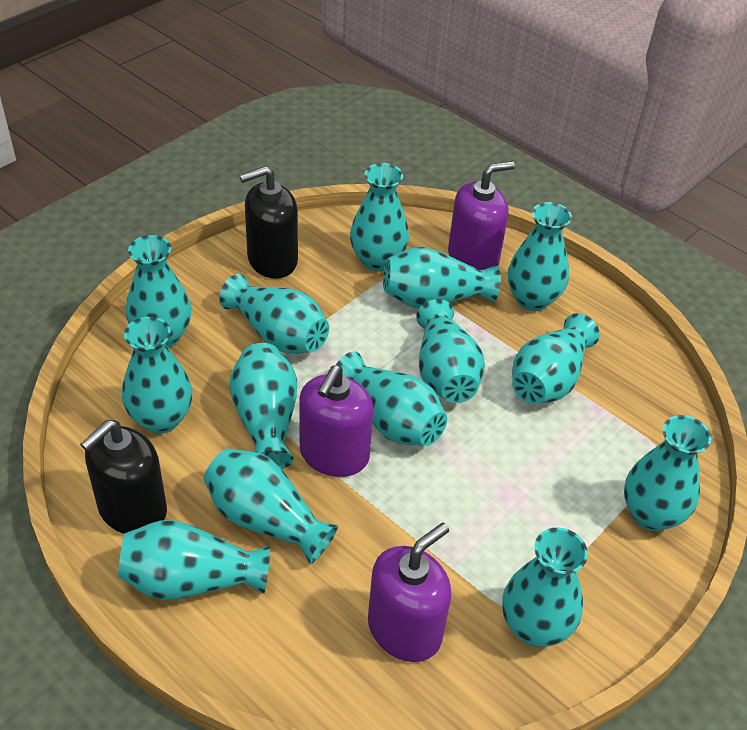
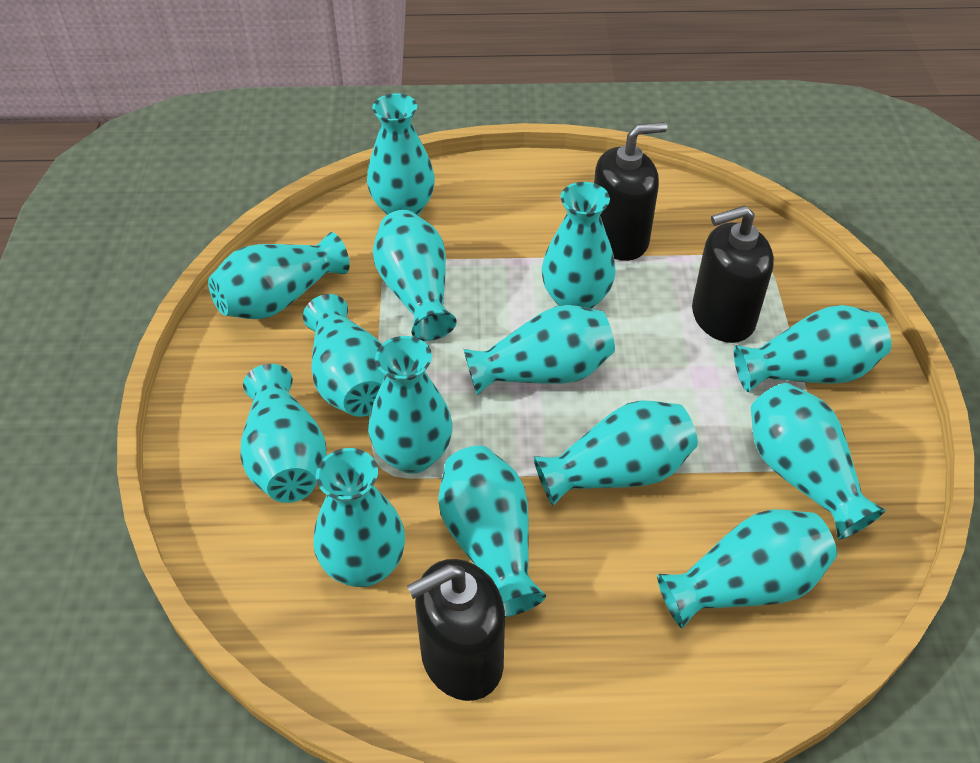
black soap dispenser: 2 -> 3
purple soap dispenser: 3 -> 0

